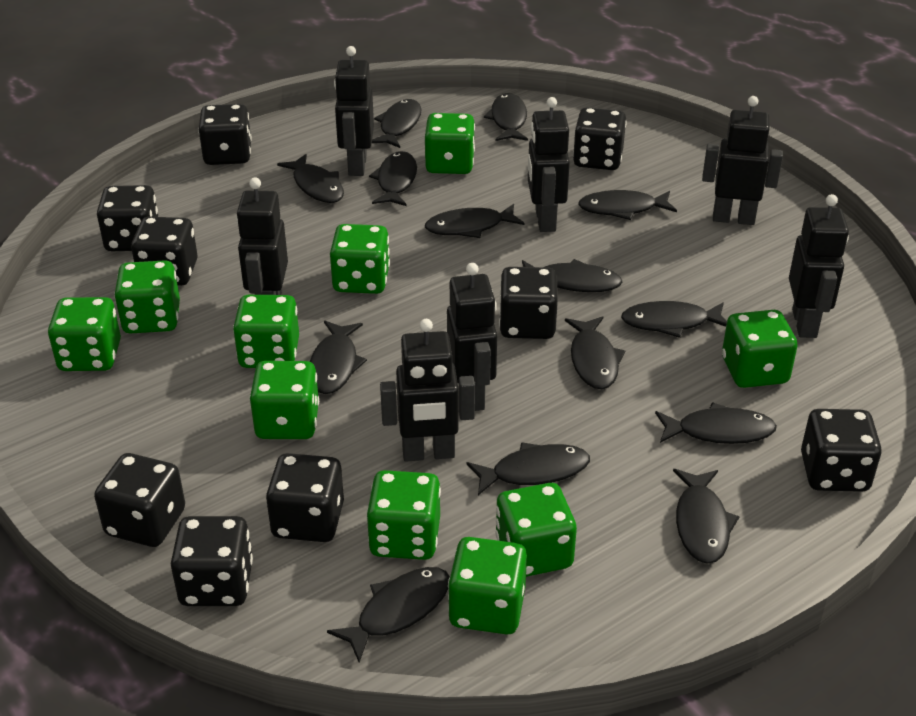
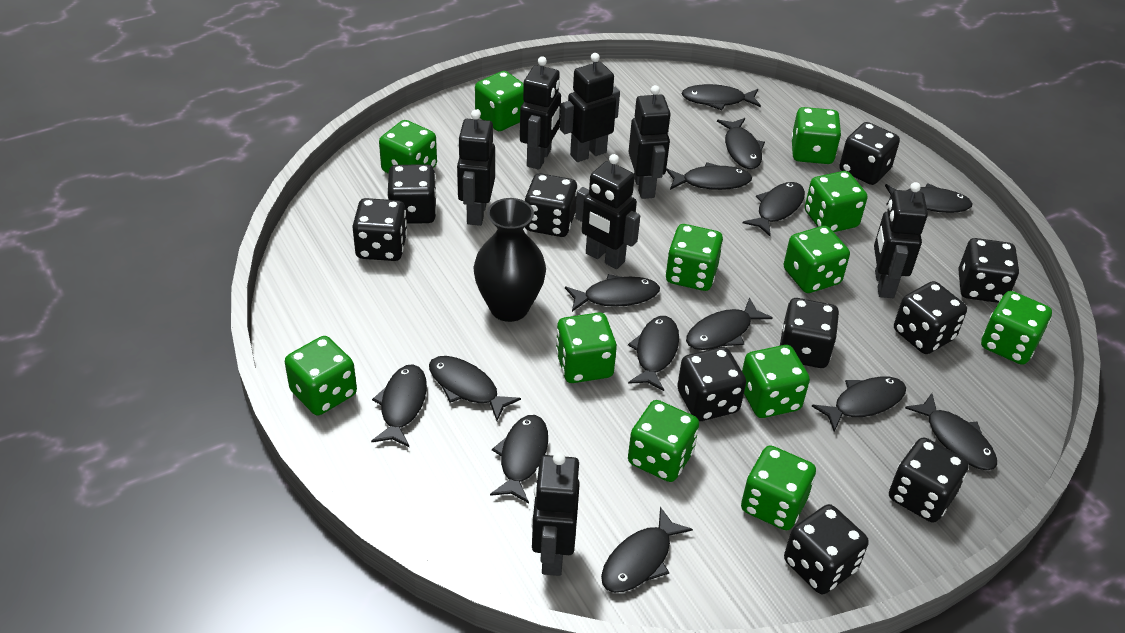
black dice: 9 -> 10
black vase: 0 -> 1
green dice: 10 -> 12

